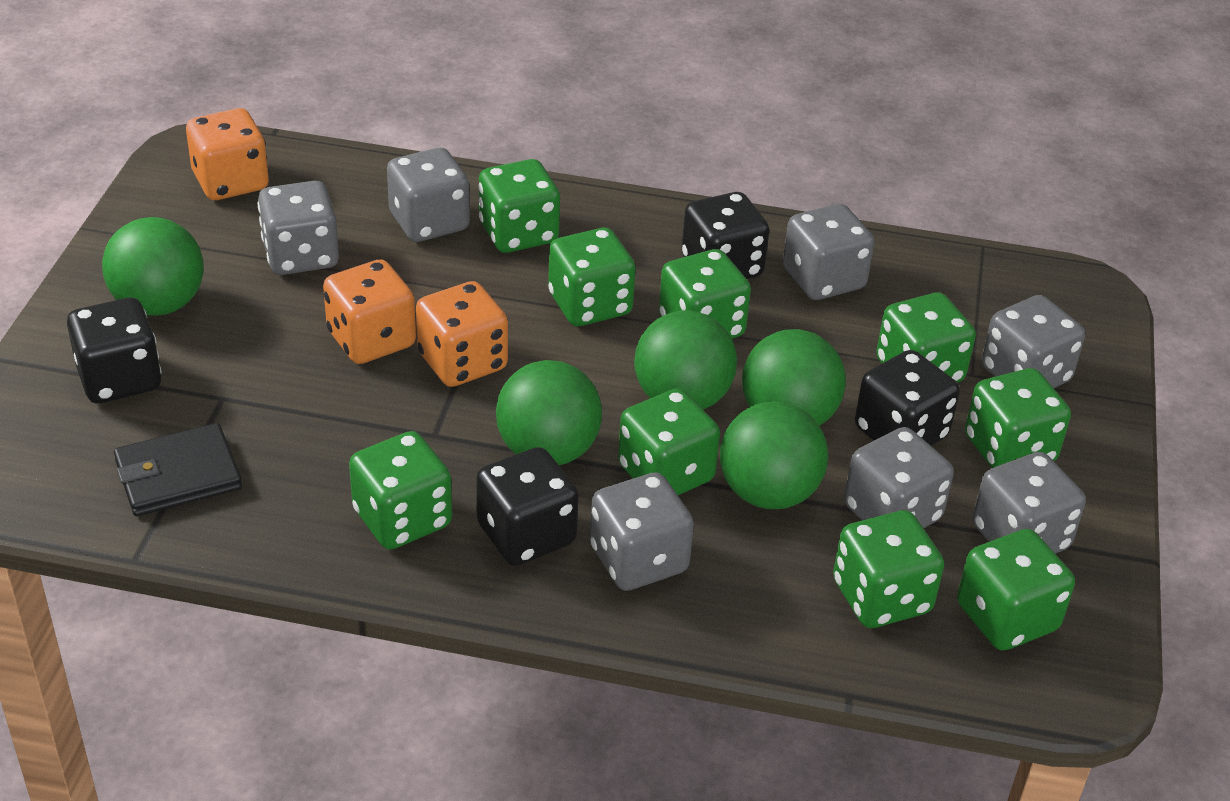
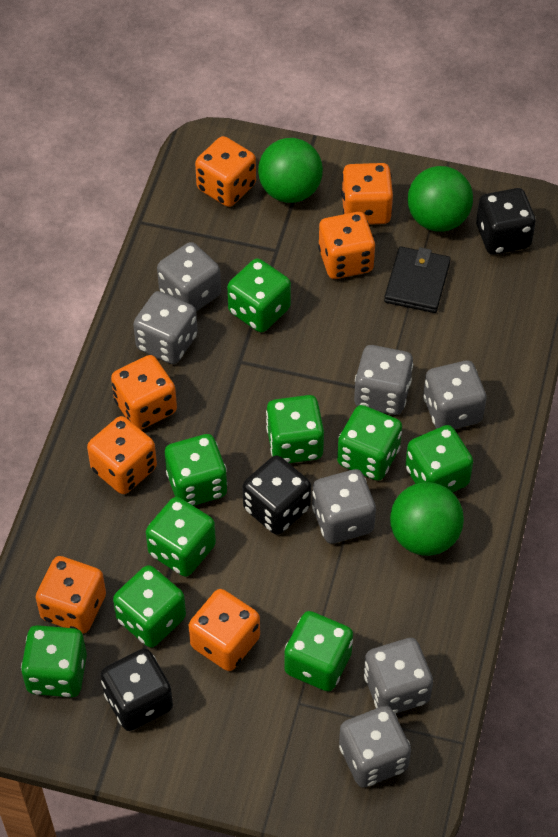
black dice: 4 -> 3
green ball: 5 -> 3
orange dice: 3 -> 7

